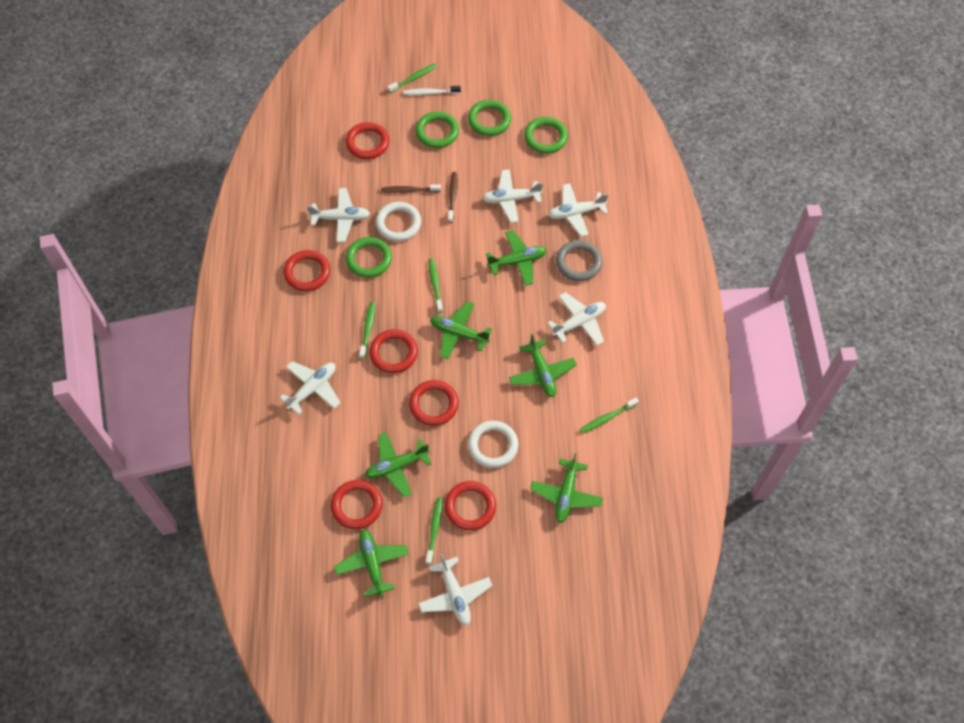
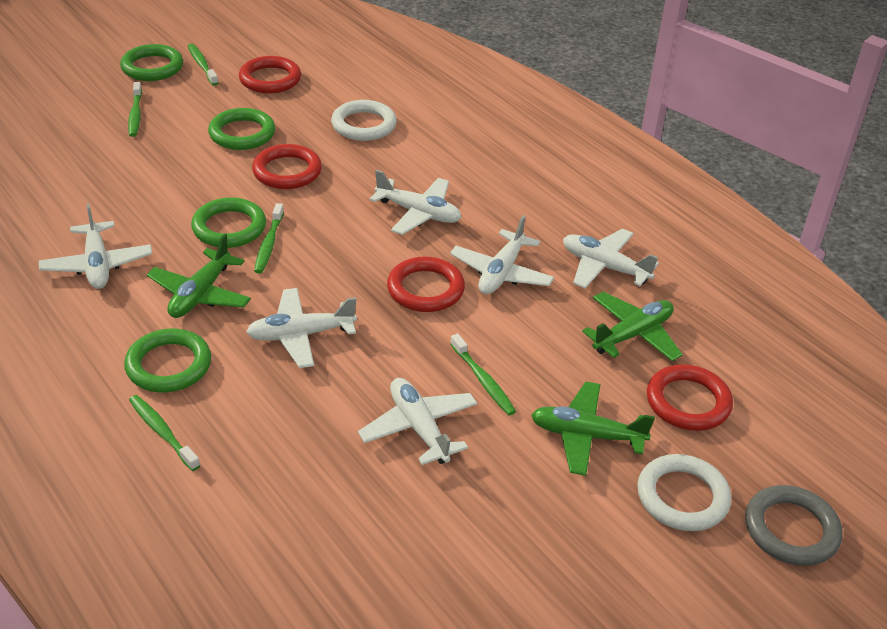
brown toothbrush: 2 -> 0
green plane: 6 -> 3
red ring: 6 -> 4
white toothbrush: 1 -> 0

